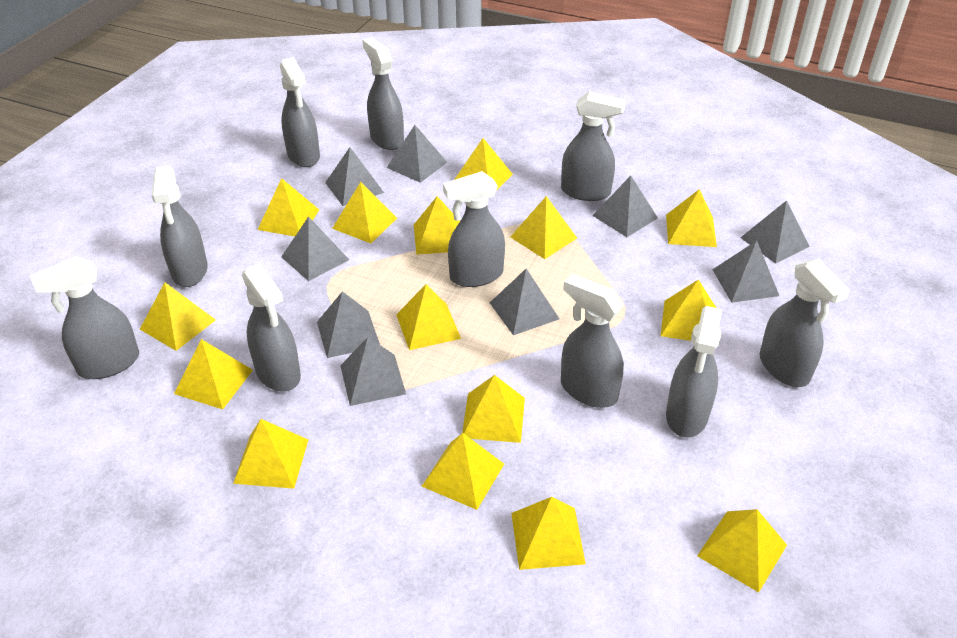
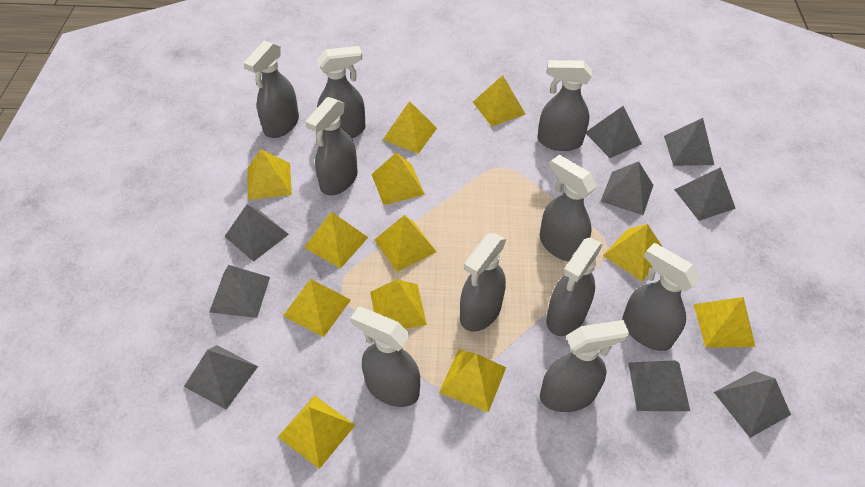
yellow pyramid: 15 -> 12

